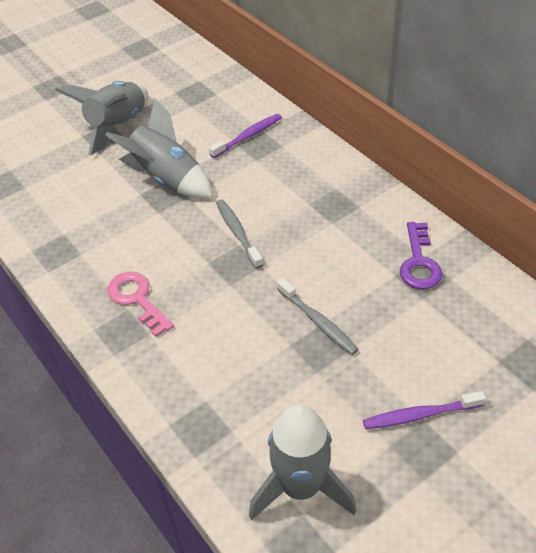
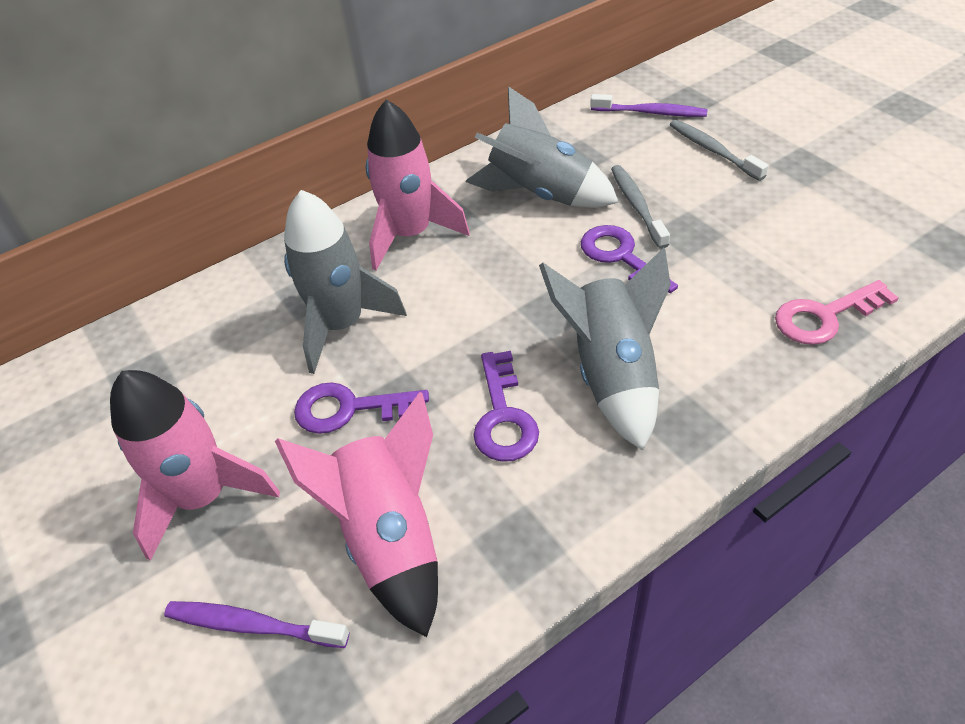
pink rocket: 0 -> 3
purple key: 1 -> 3

